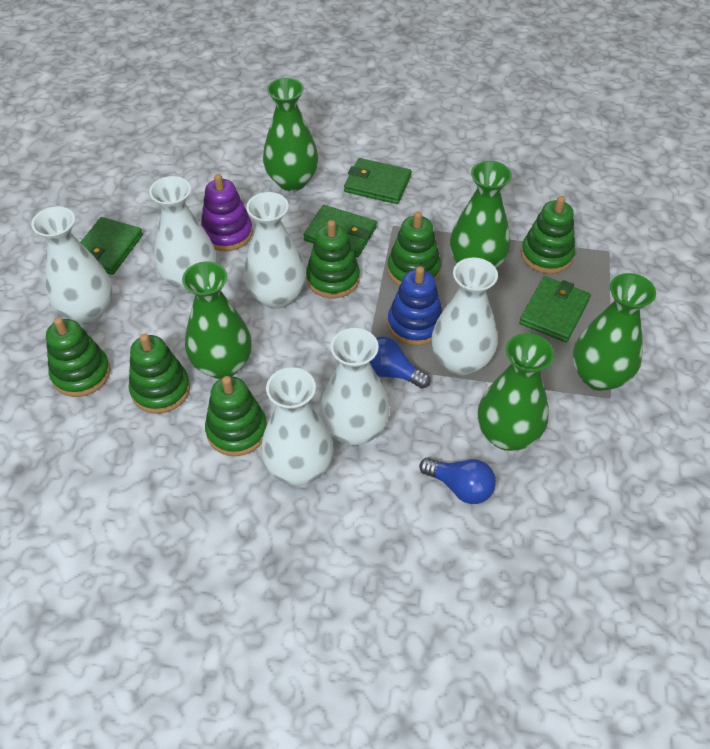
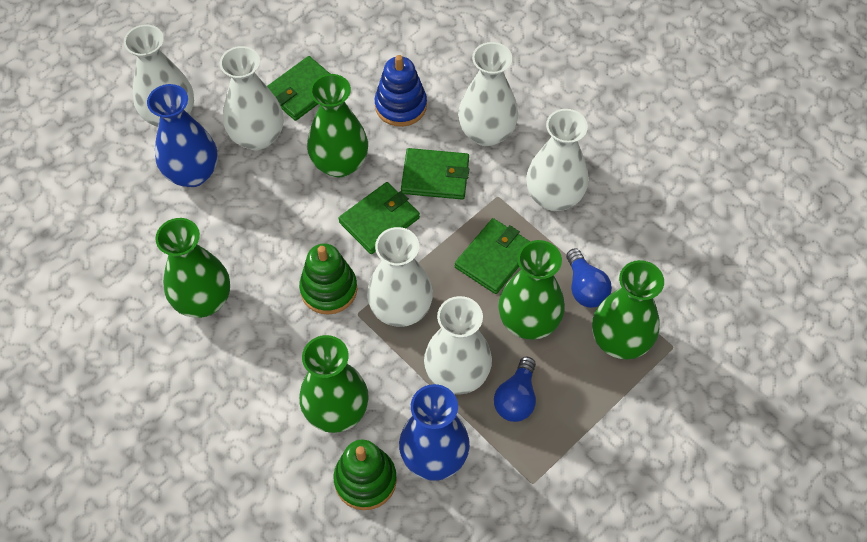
blue vase: 0 -> 2
green stacking toy: 6 -> 2
purple stacking toy: 1 -> 0

